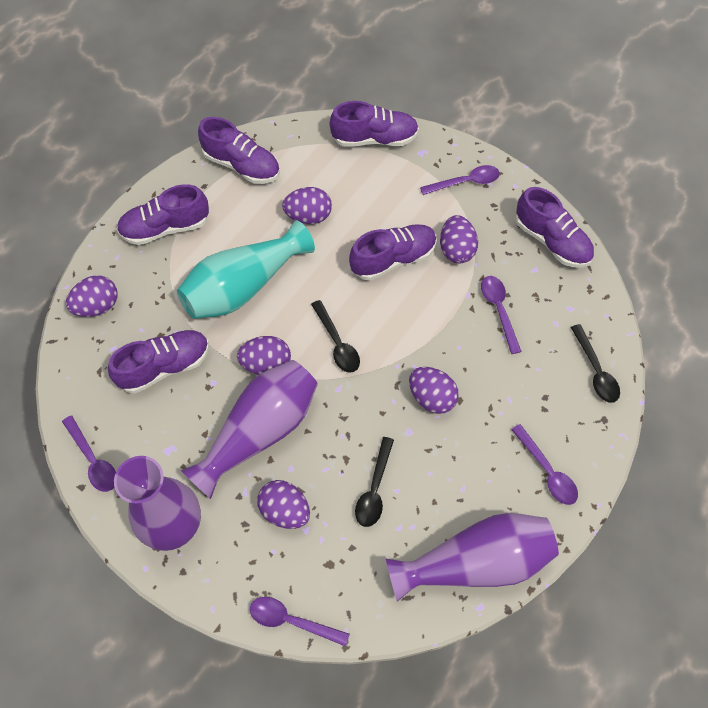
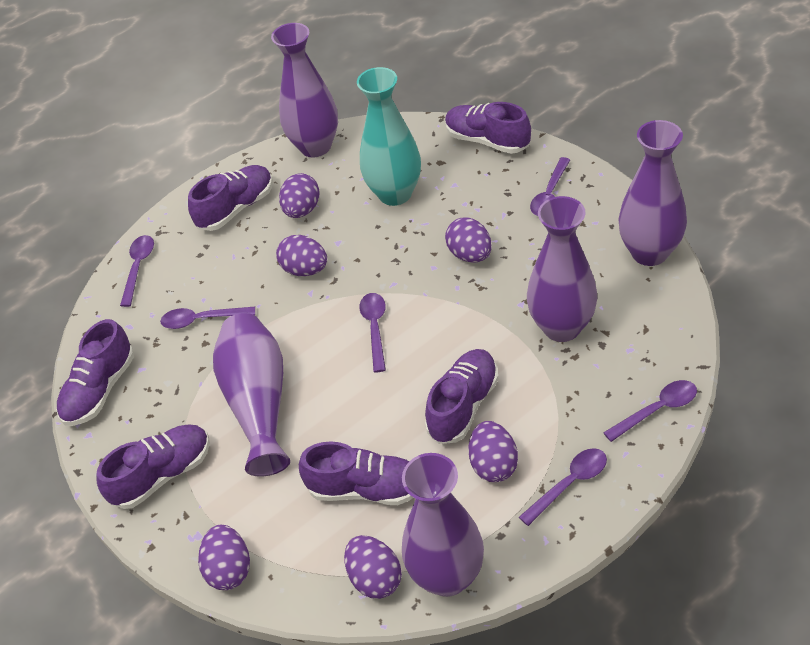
black spoon: 3 -> 0
purple spoon: 5 -> 6
purple vase: 3 -> 5

